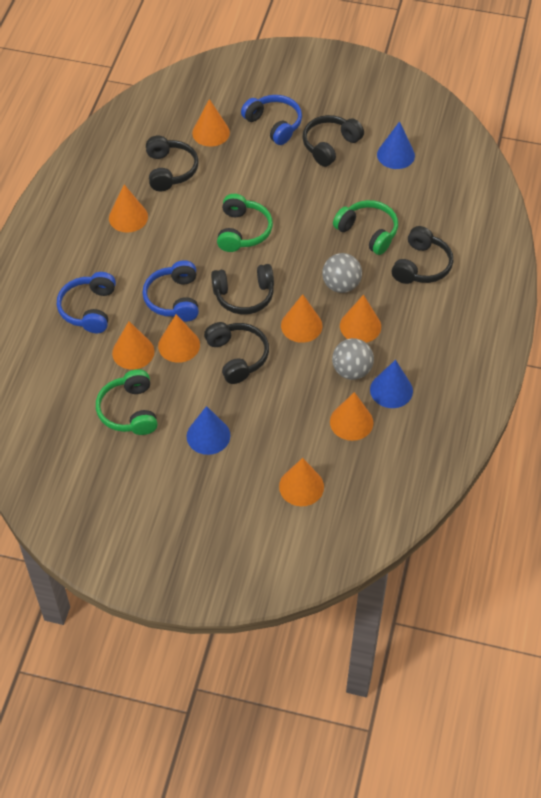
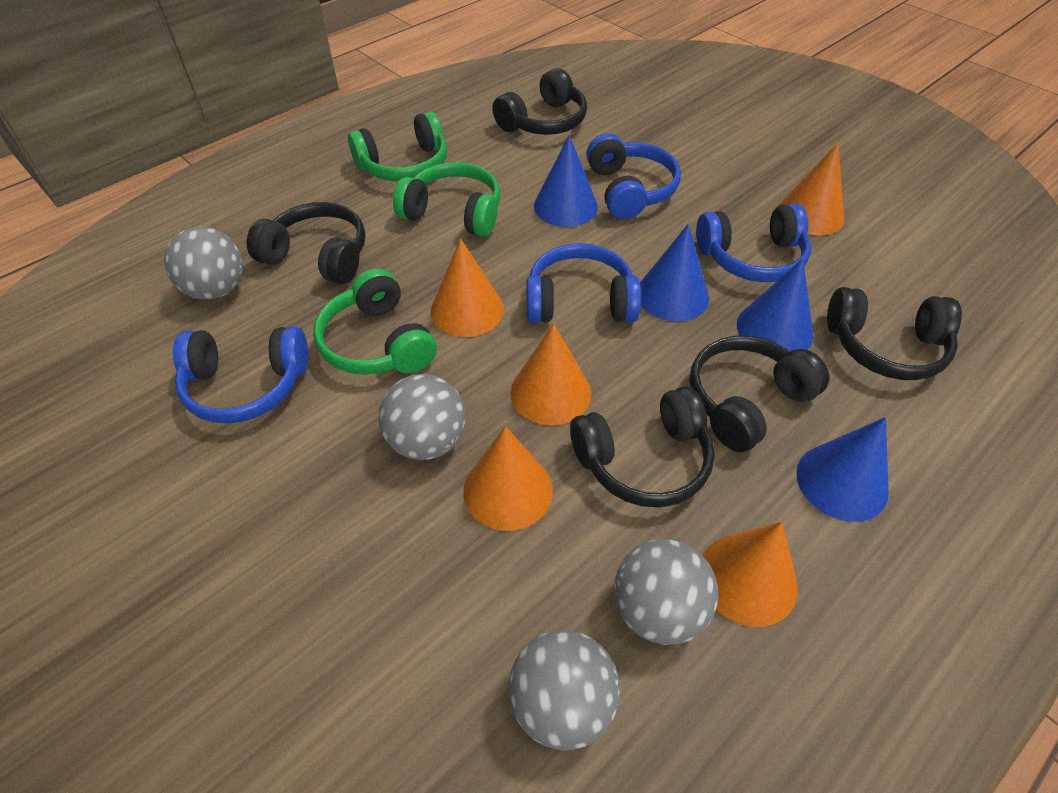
blue cone: 3 -> 4
blue headphones: 3 -> 4
grey ball: 2 -> 4
orange cone: 8 -> 5

